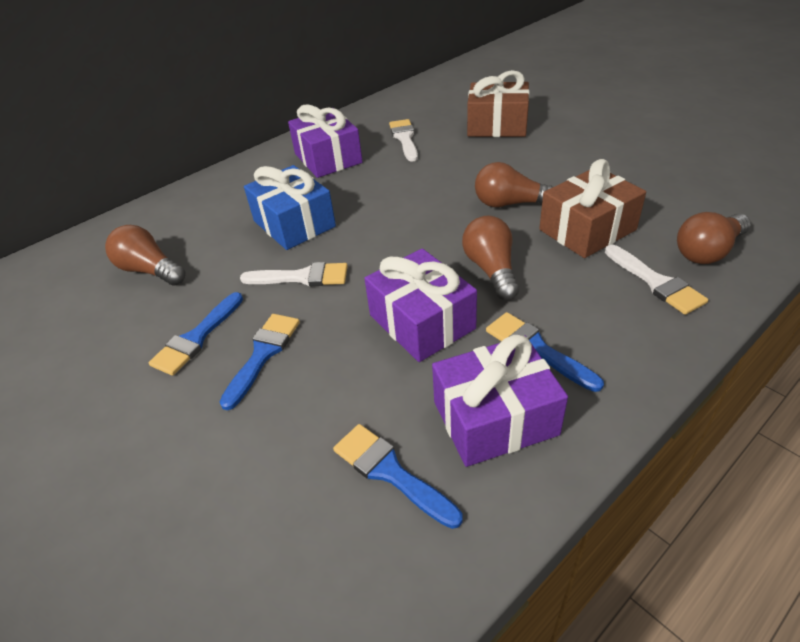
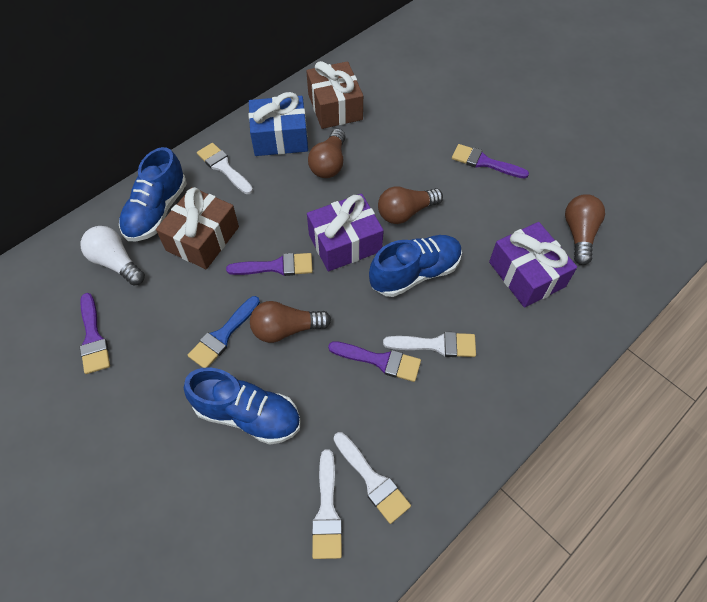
blue brush: 4 -> 1
blue shoe: 0 -> 3
purple brush: 0 -> 4
purple gift: 3 -> 2
white brush: 3 -> 4
white light bulb: 0 -> 1

